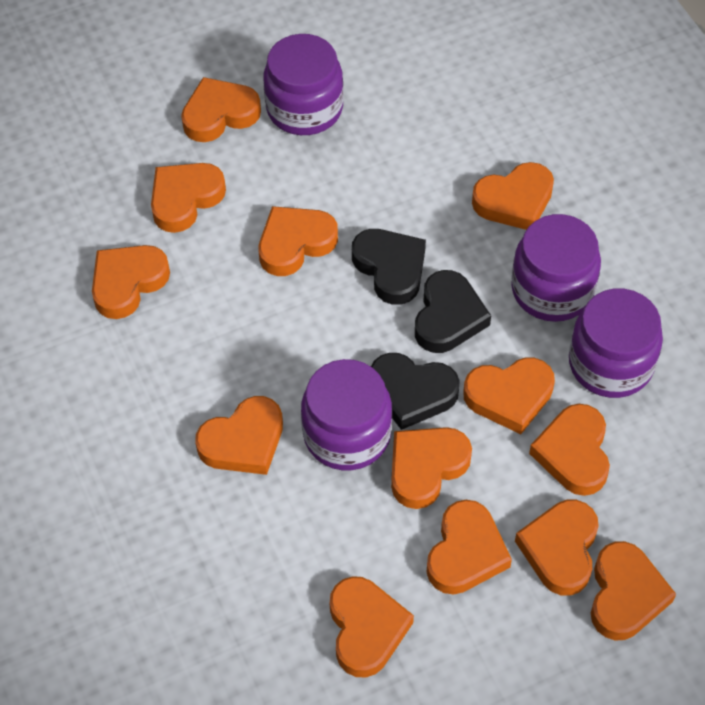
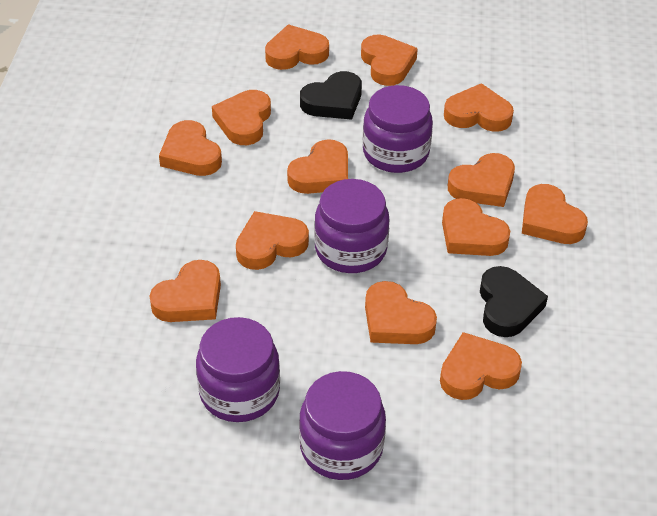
black heart: 3 -> 2

